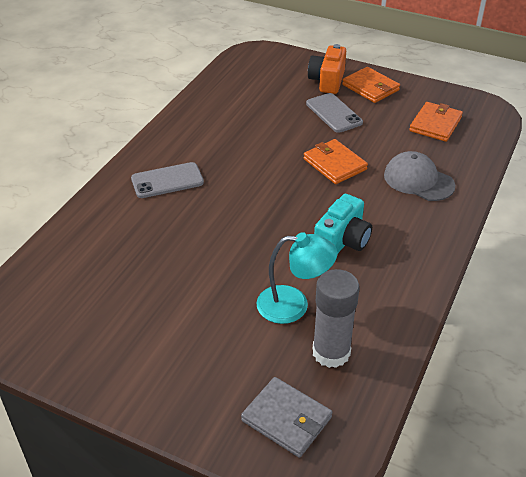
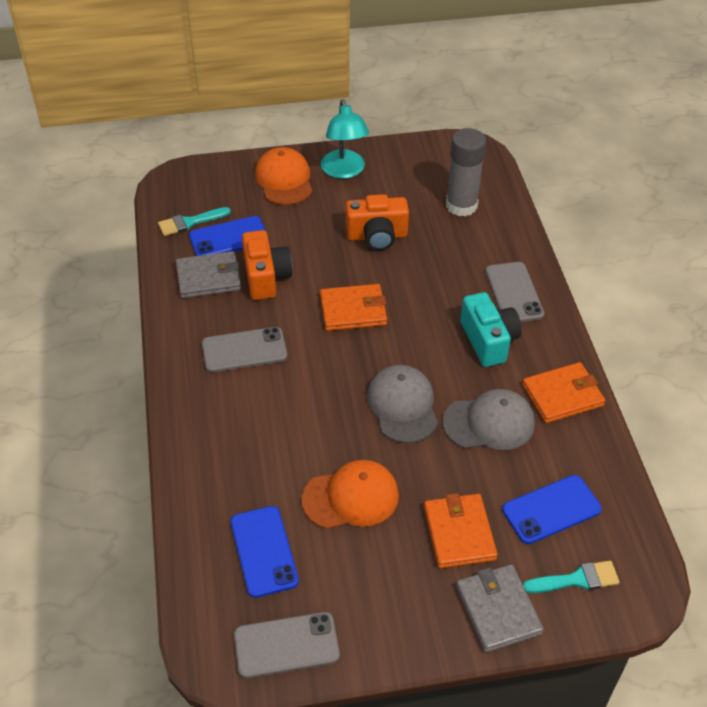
blue phone: 0 -> 3
grey cap: 1 -> 2
grey phone: 2 -> 3
grey wallet: 1 -> 2
orange camera: 1 -> 2
orange cap: 0 -> 2
turquoise brush: 0 -> 2

